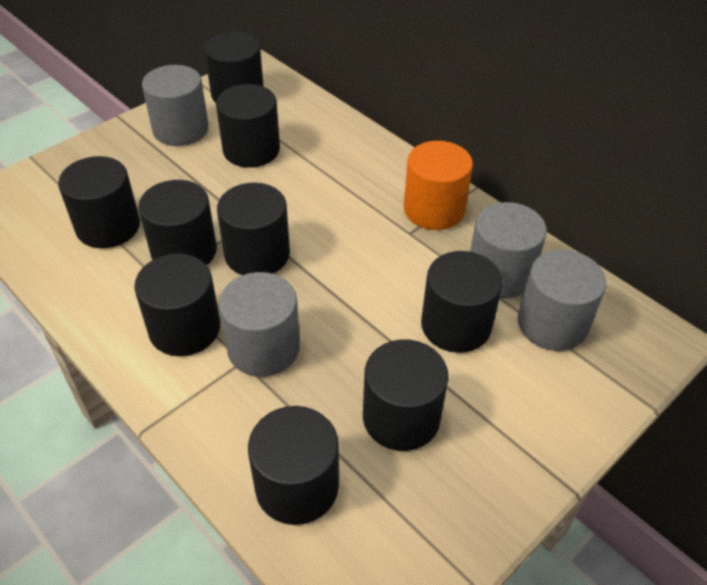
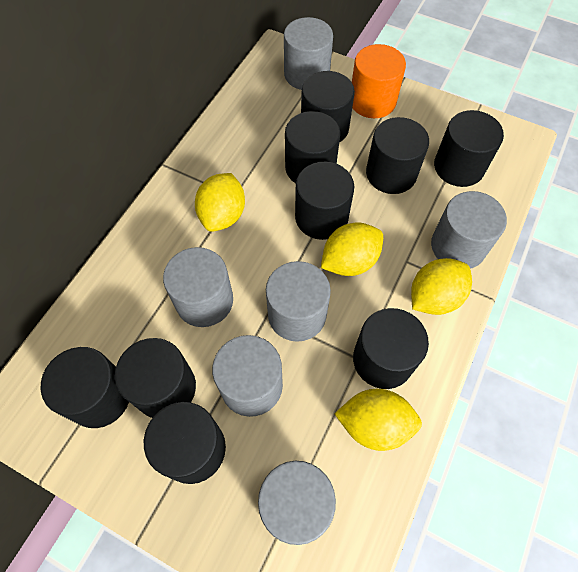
grey cylinder: 4 -> 6
yellow lemon: 0 -> 4

